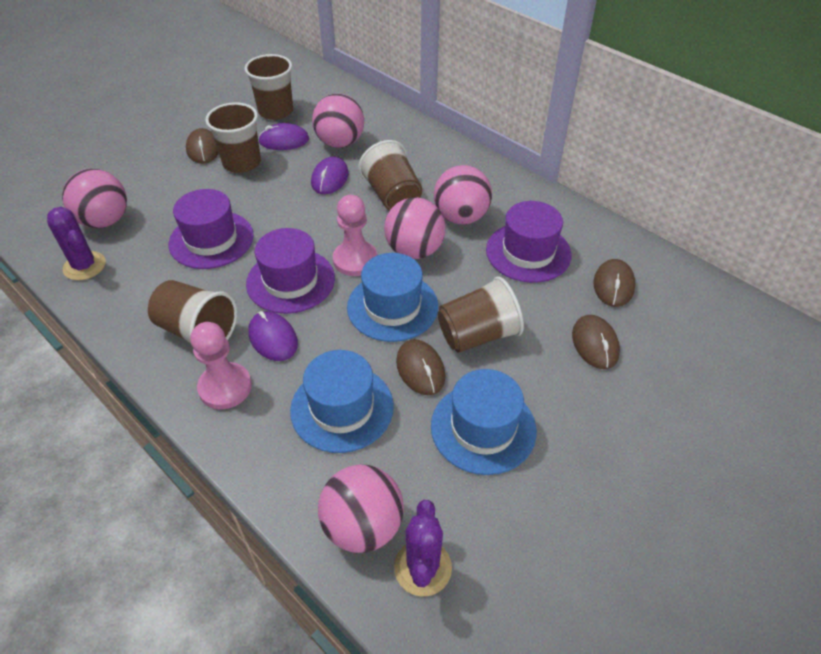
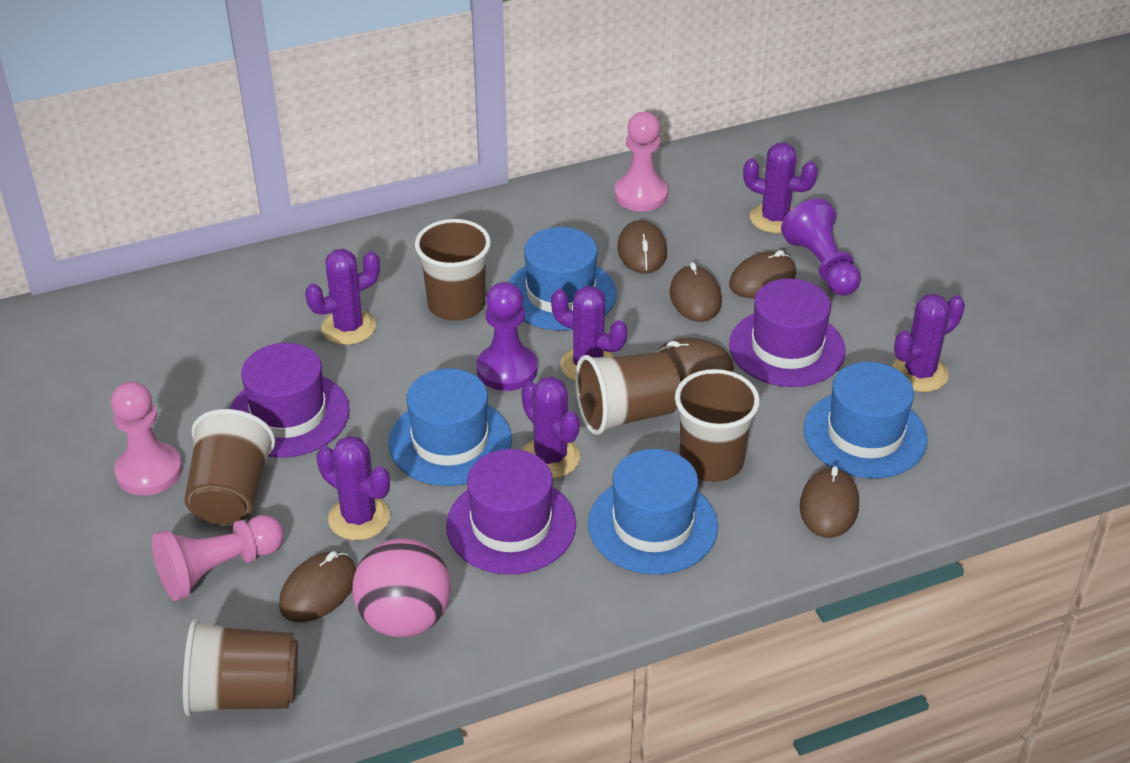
blue hat: 3 -> 4
brown mouse: 4 -> 6
pink ball: 5 -> 1
pink pawn: 2 -> 3
purple cactus: 2 -> 6
purple mouse: 3 -> 0
purple pawn: 0 -> 2

